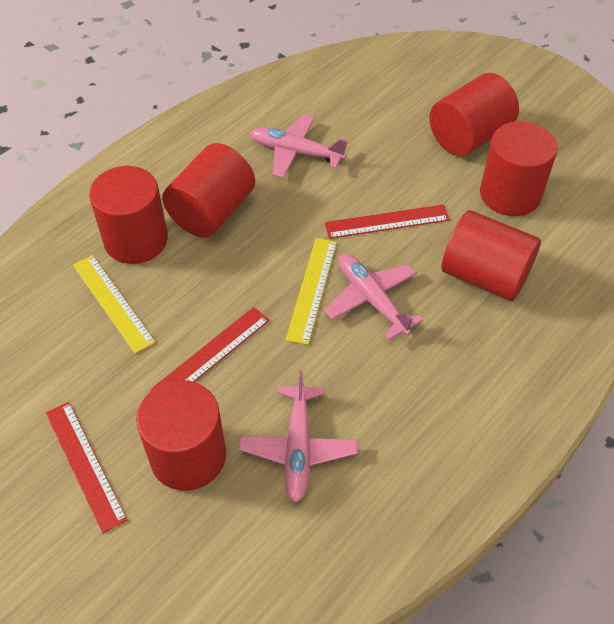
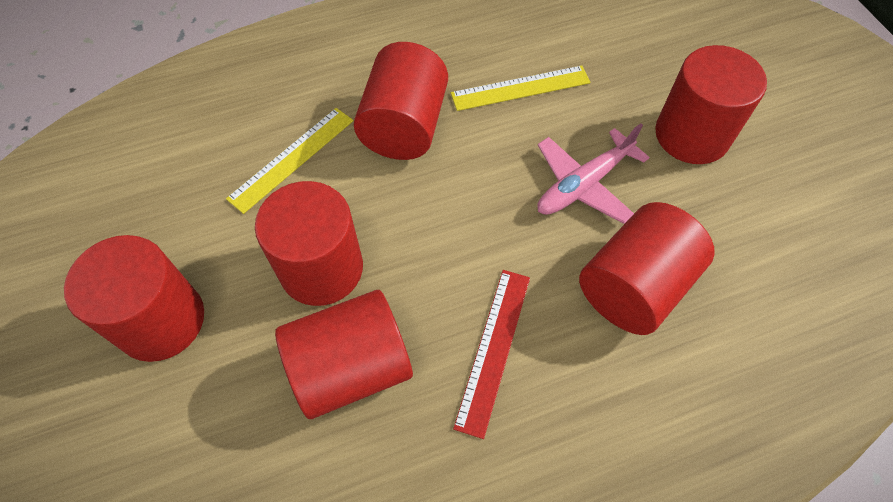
pink plane: 3 -> 1
red ruler: 3 -> 1

